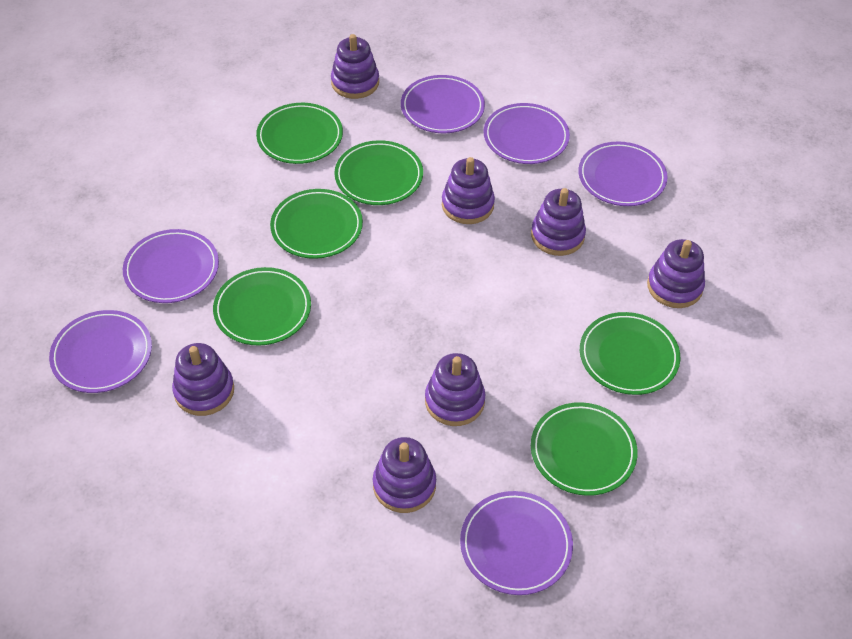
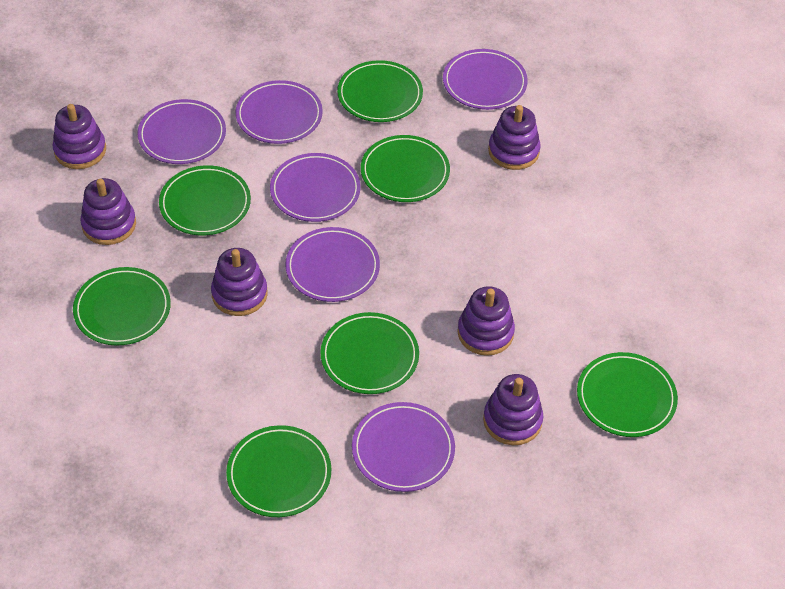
green plate: 6 -> 7
purple stacking toy: 7 -> 6

